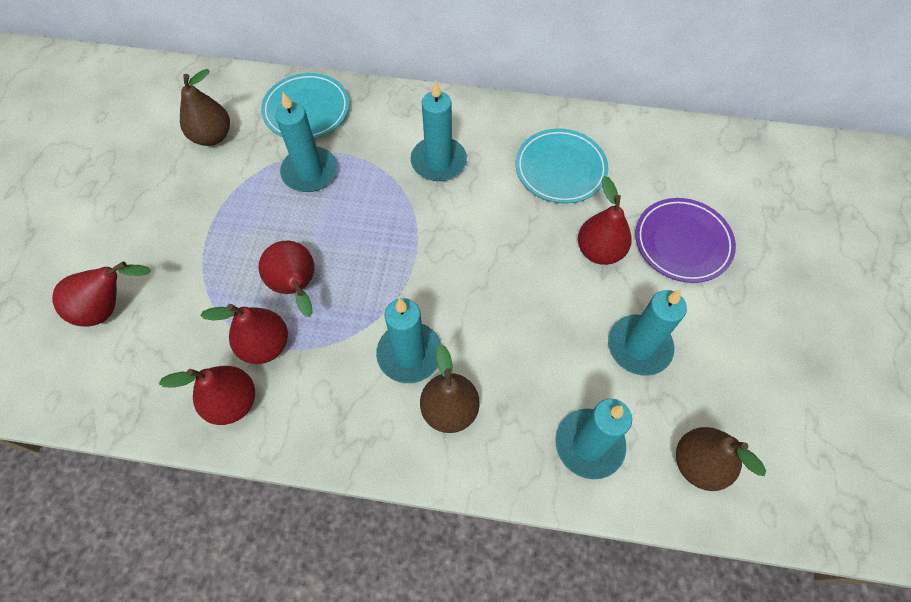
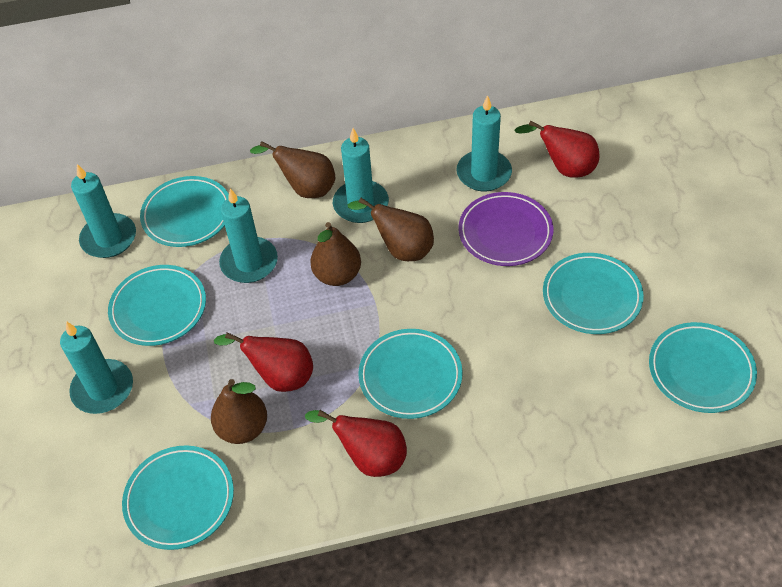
brown pear: 3 -> 4
red pear: 5 -> 3
turquoise plate: 2 -> 6

